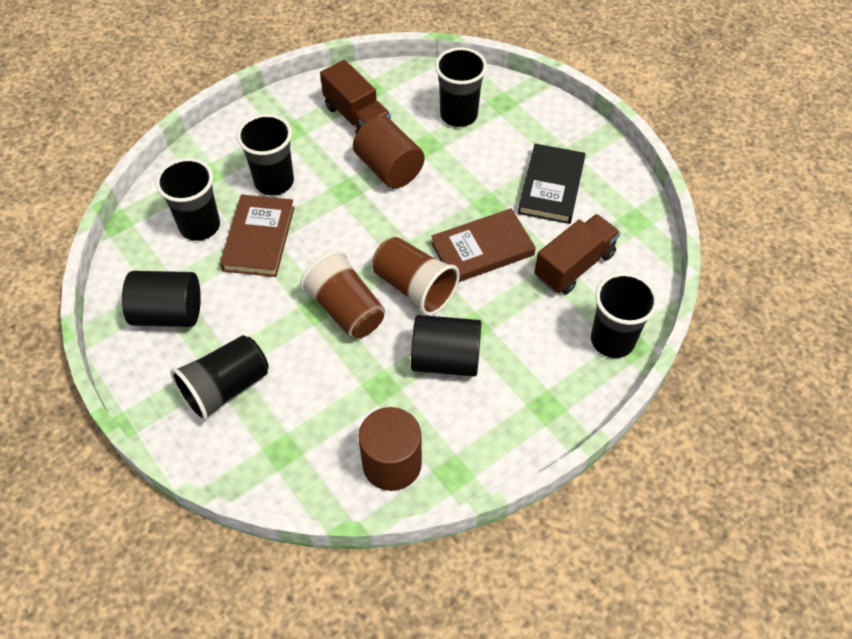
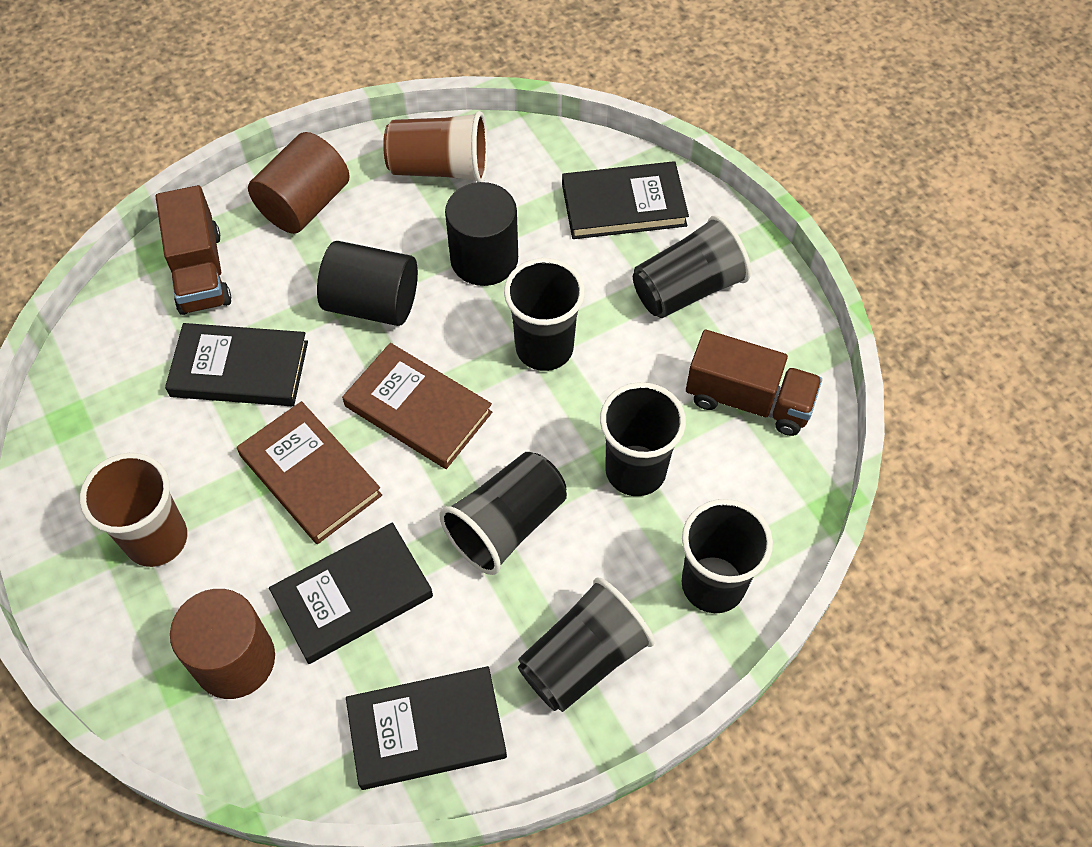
black book: 1 -> 4
black cup: 5 -> 6

